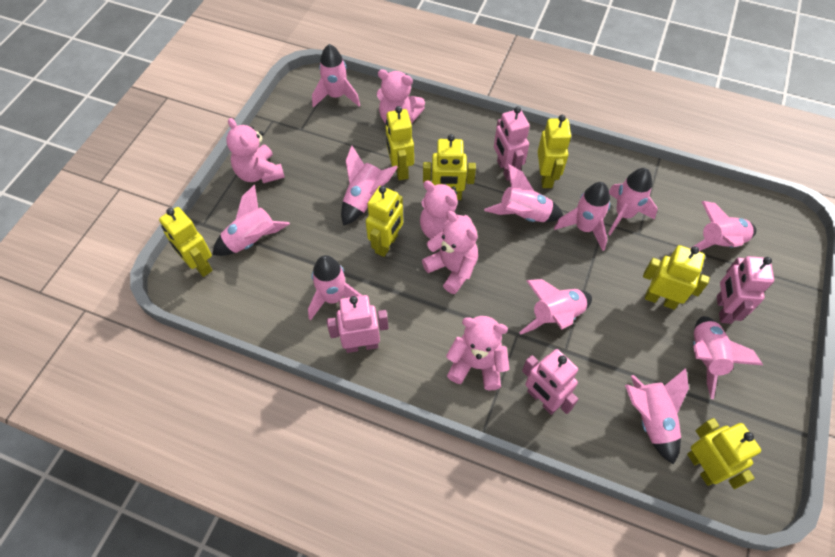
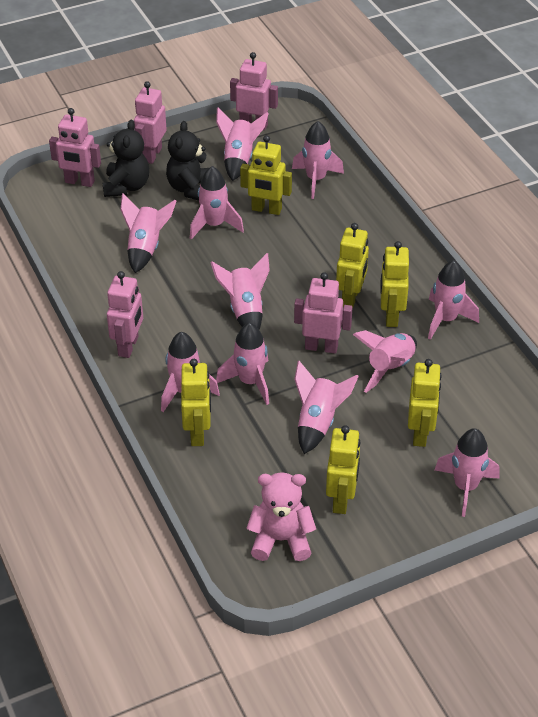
black teddy bear: 0 -> 2
pink robot: 4 -> 5
pink teddy bear: 5 -> 1
yellow robot: 7 -> 6

